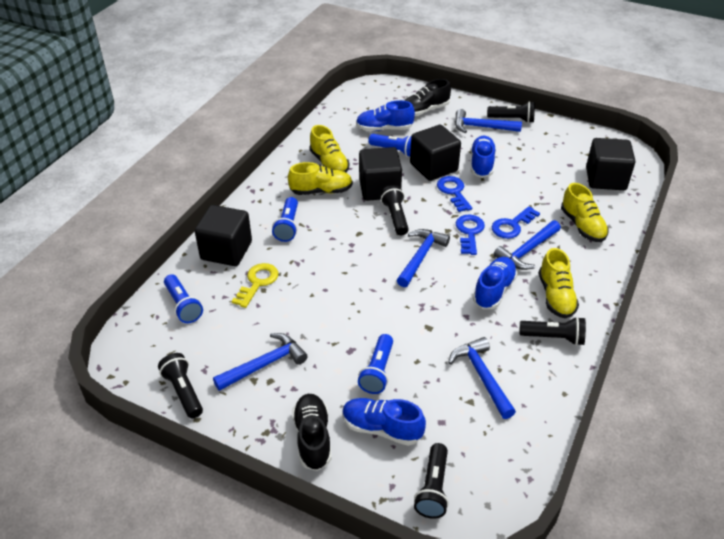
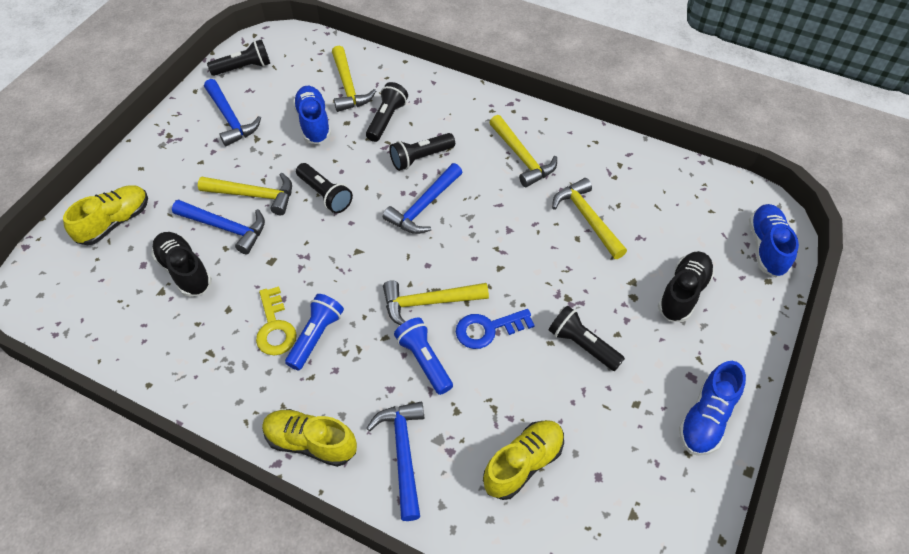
black cube: 4 -> 0
blue flashlight: 4 -> 2
blue hammer: 5 -> 4
blue key: 3 -> 1
blue shoe: 4 -> 3
yellow hammer: 0 -> 5
yellow shoe: 4 -> 3

